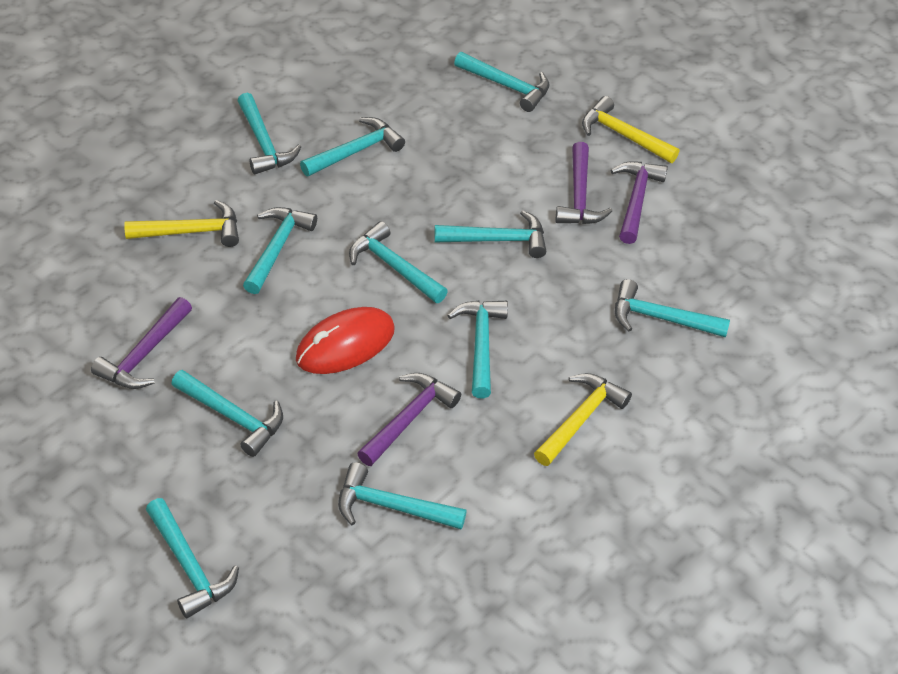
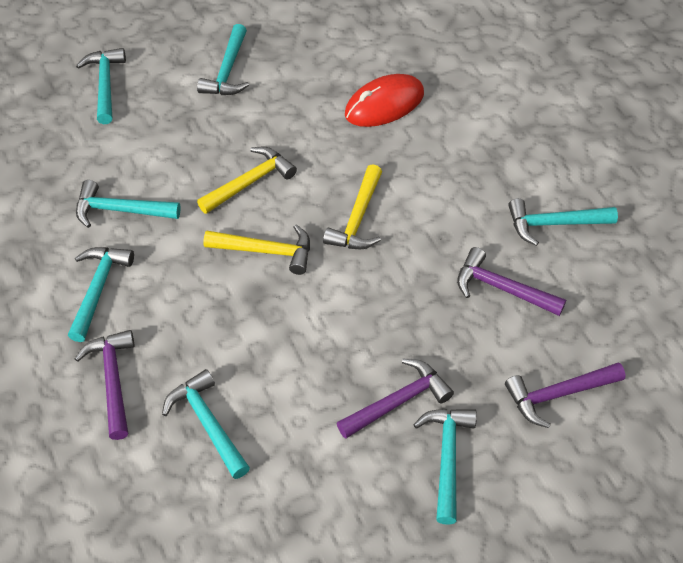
turquoise hammer: 11 -> 7

